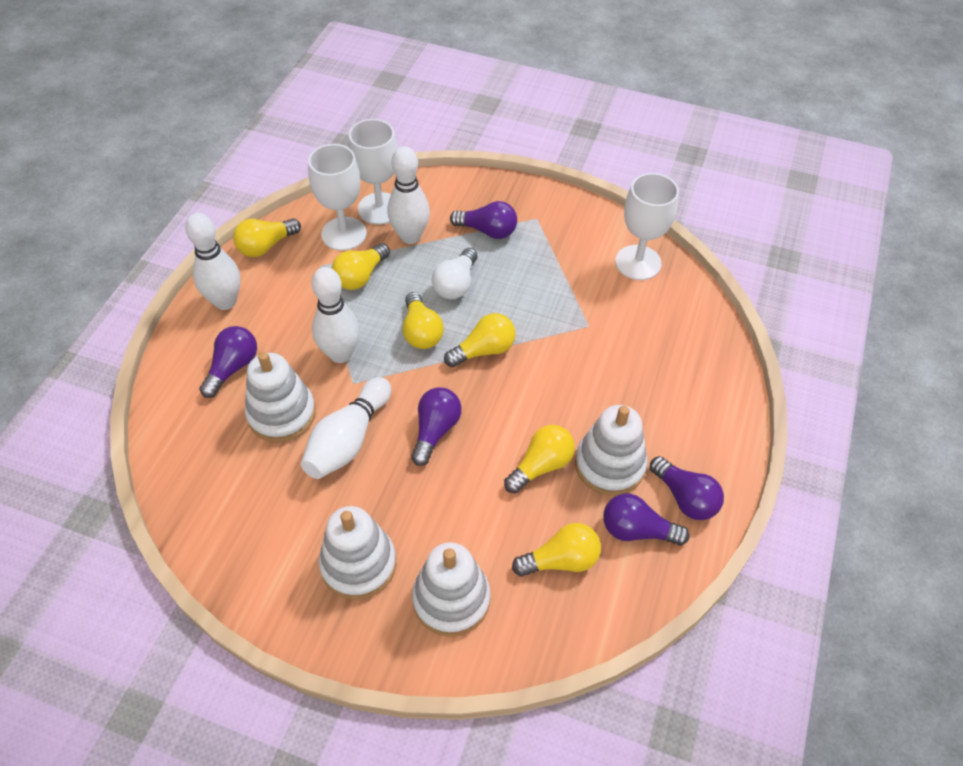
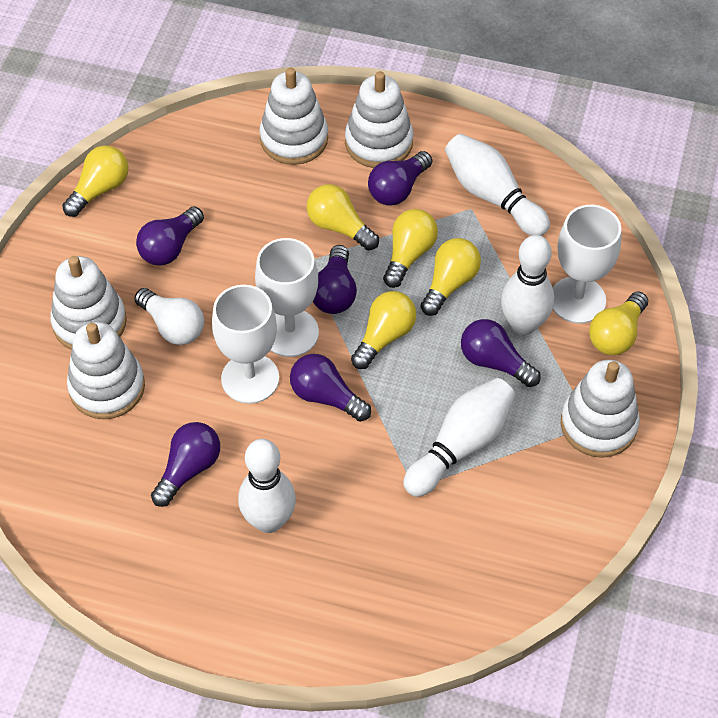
purple light bulb: 5 -> 6
white stacking toy: 4 -> 5

